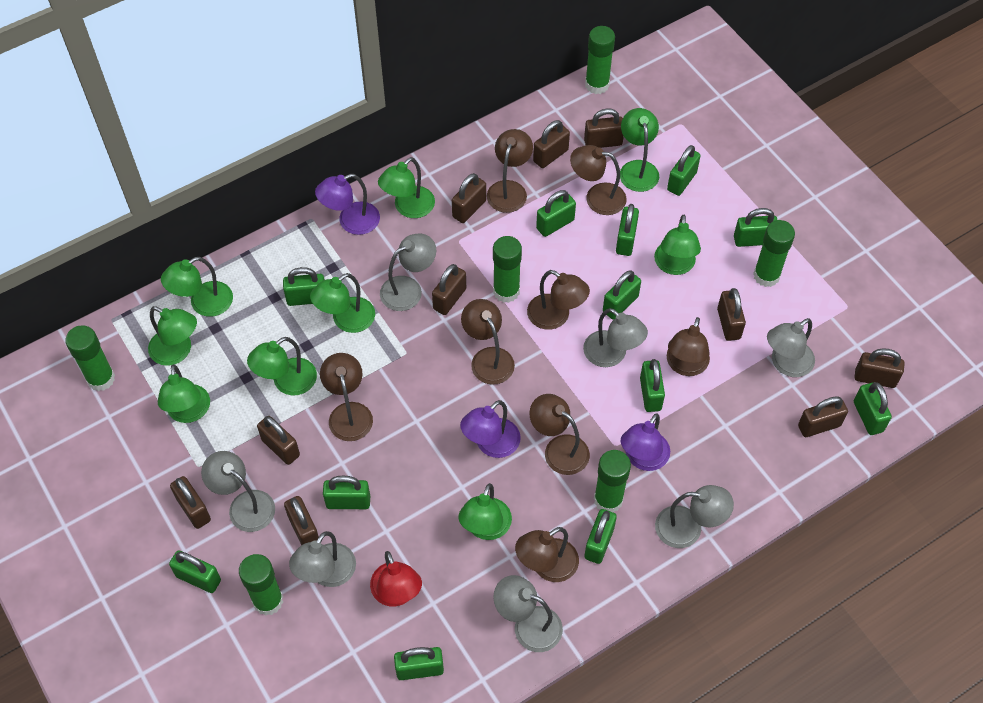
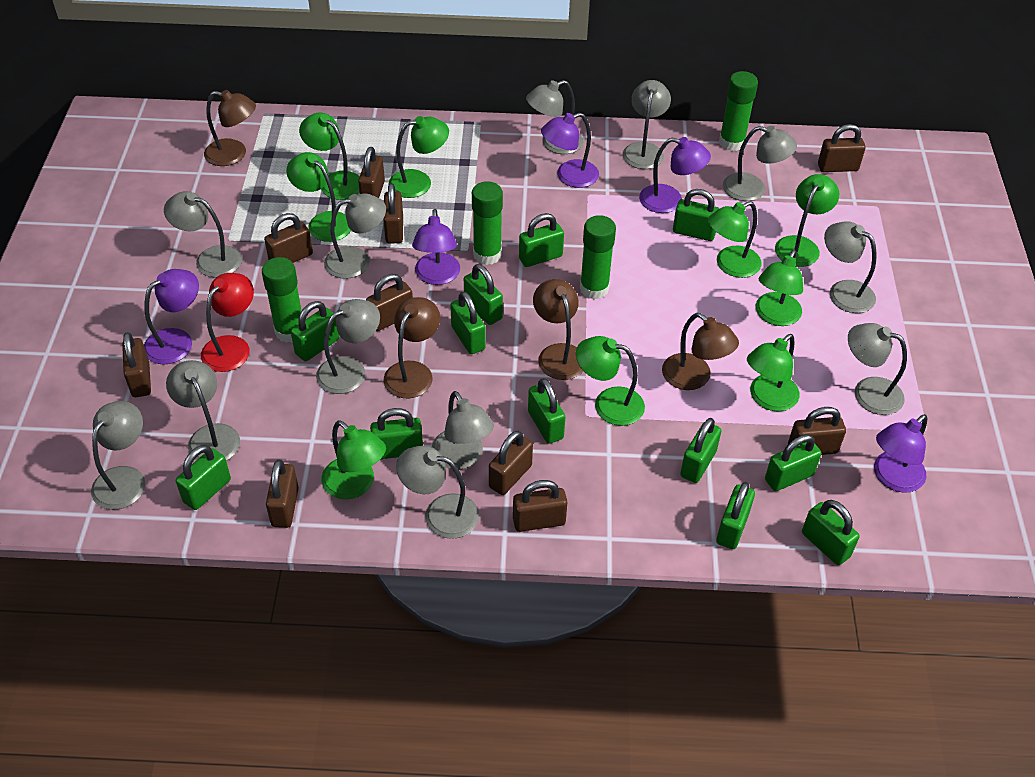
brown lamp: 8 -> 4
green glue stick: 6 -> 4
grey lamp: 7 -> 12
purple lamp: 3 -> 5

